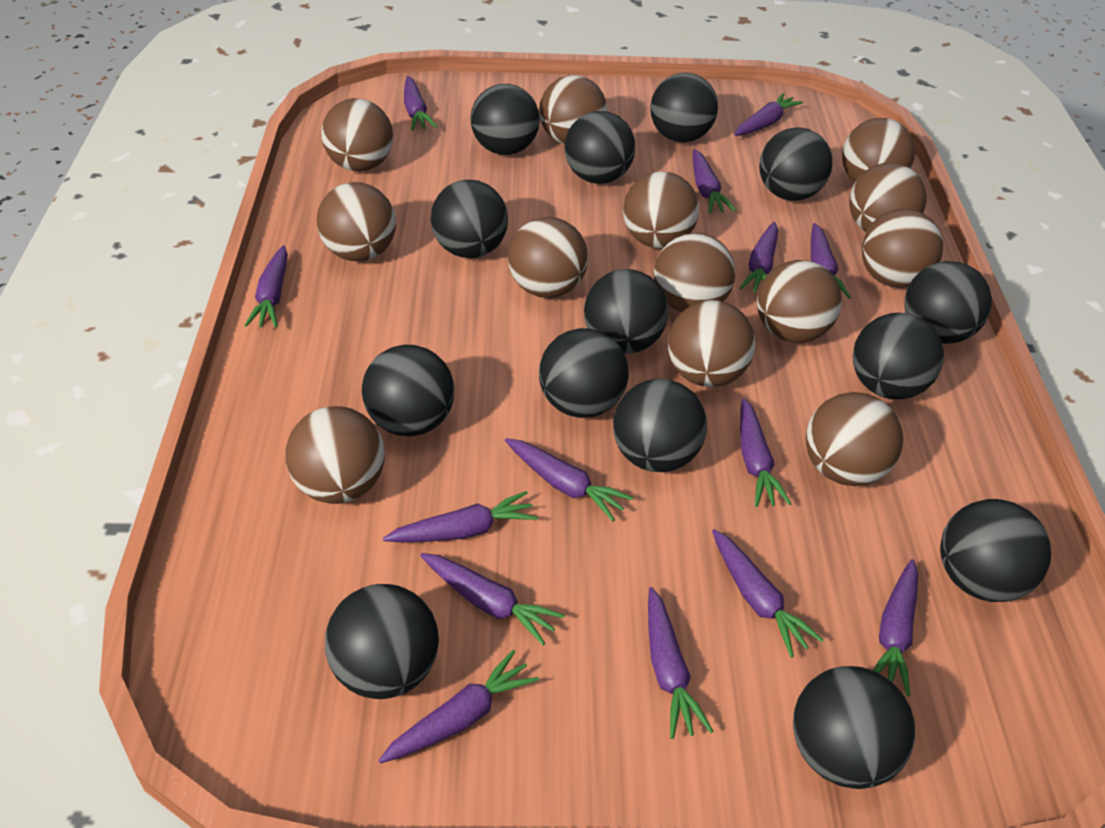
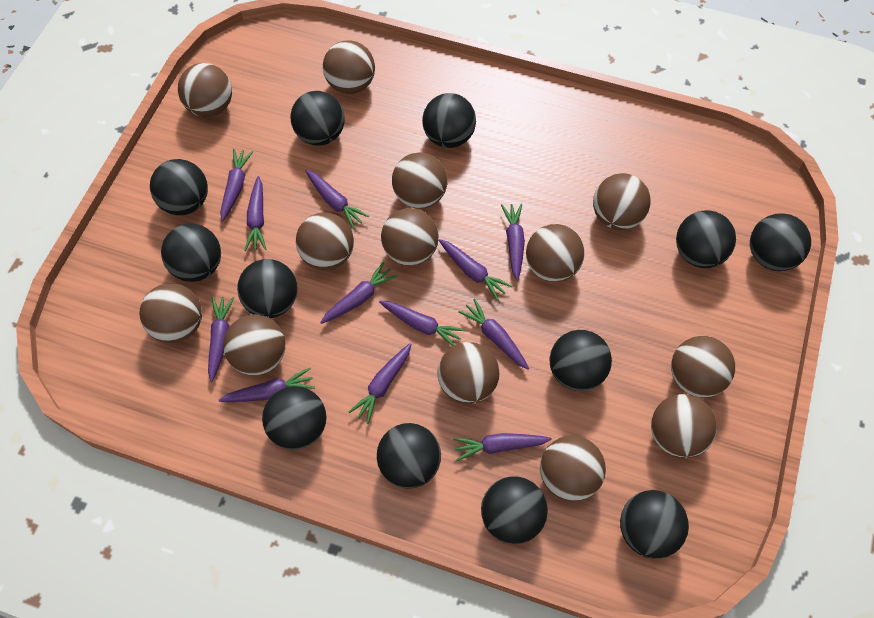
black ball: 14 -> 12
purple carrot: 14 -> 12

